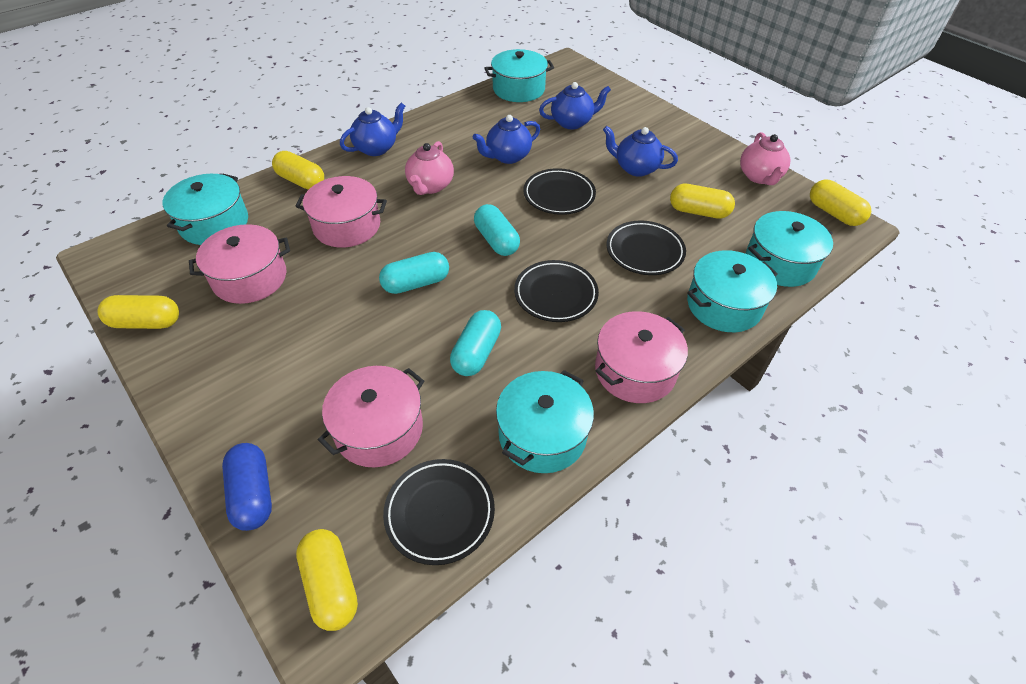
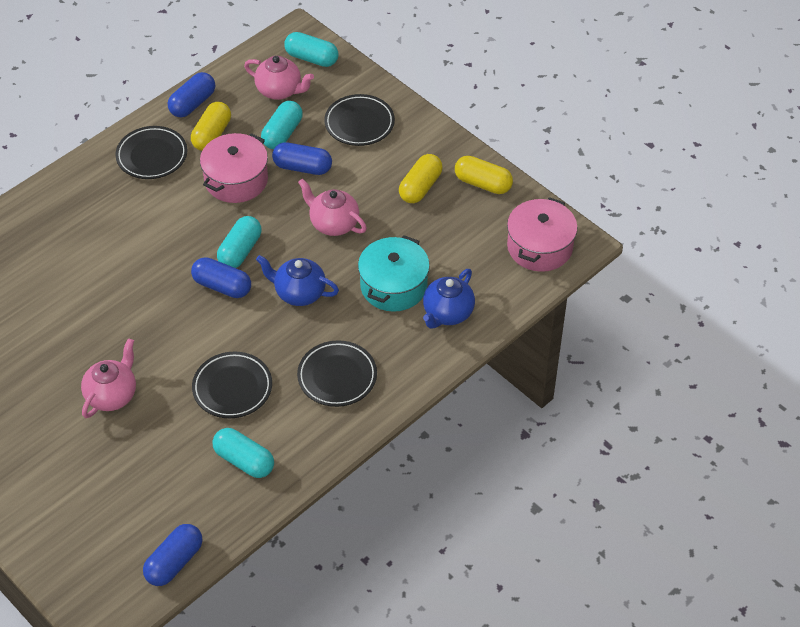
blue capsule: 1 -> 4
blue teapot: 4 -> 2
pink pot: 4 -> 2
pink teapot: 2 -> 3
turquoise capsule: 3 -> 4
turquoise pot: 5 -> 1
yellow capsule: 5 -> 3

